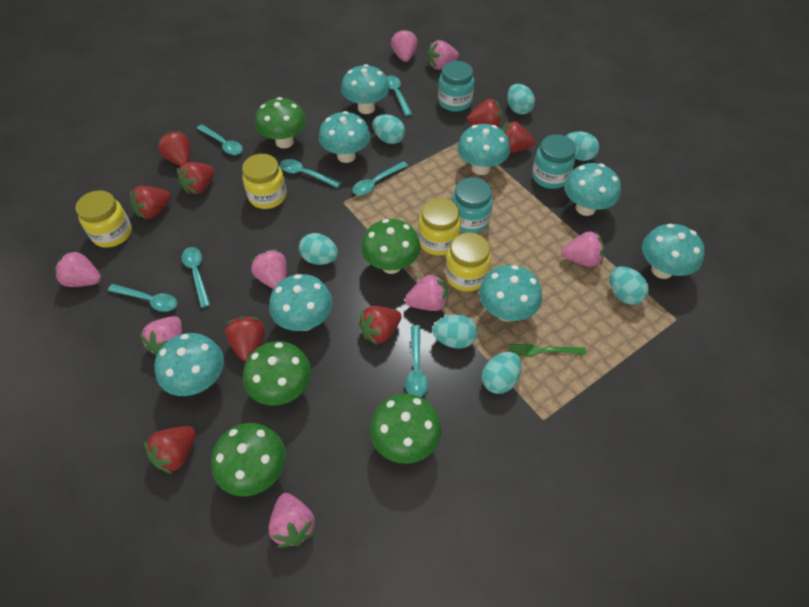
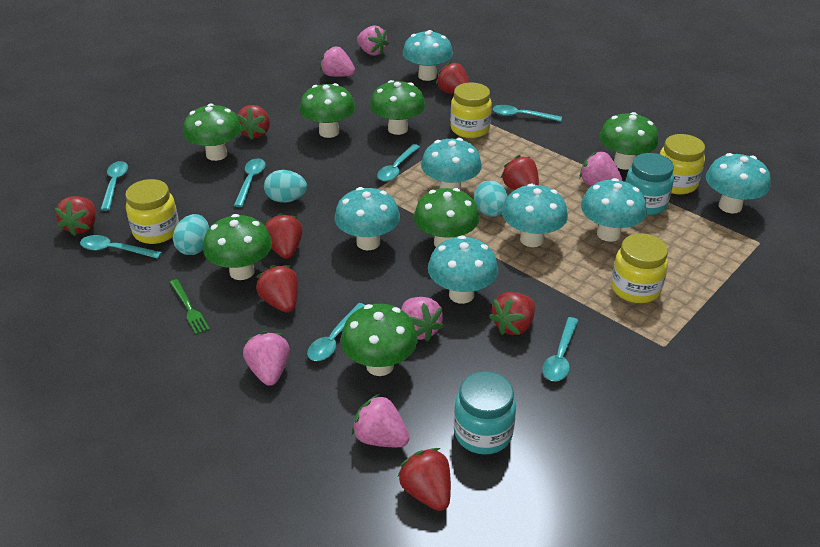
green mushroom: 5 -> 7
pink strawberry: 8 -> 6
turquoise egg: 7 -> 3
turquoise jar: 3 -> 2
turquoise mushroom: 8 -> 7

